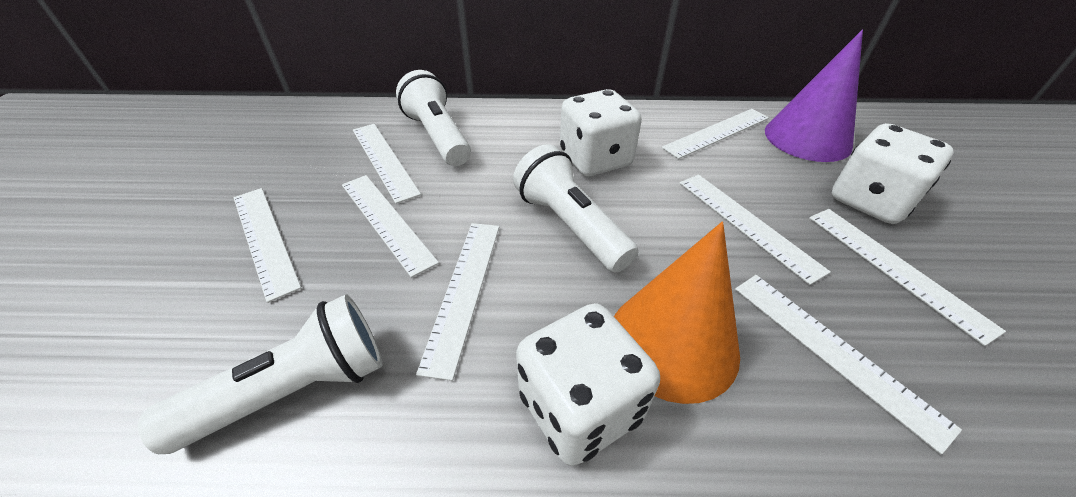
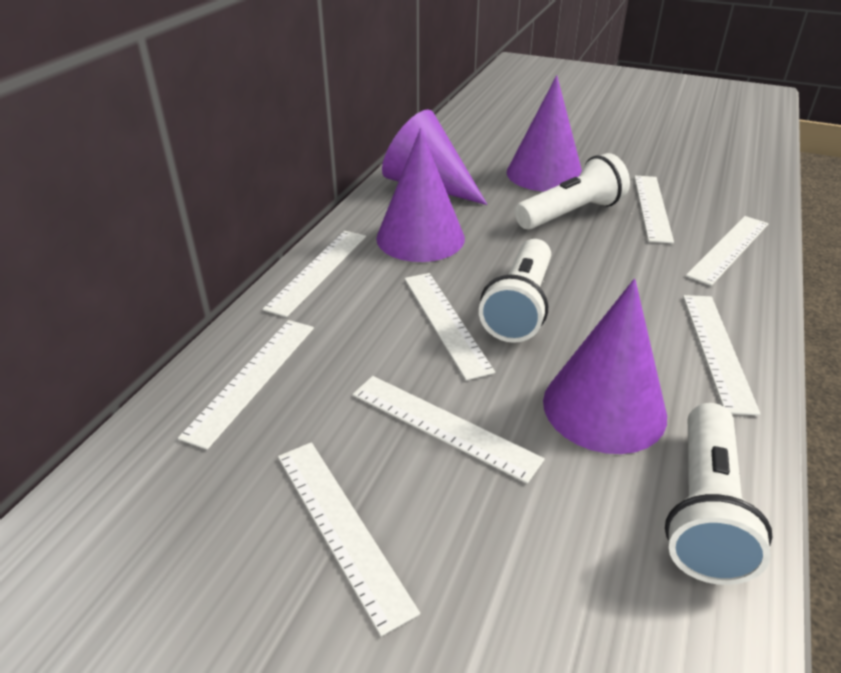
orange cone: 1 -> 0
purple cone: 1 -> 4
white dice: 3 -> 0

